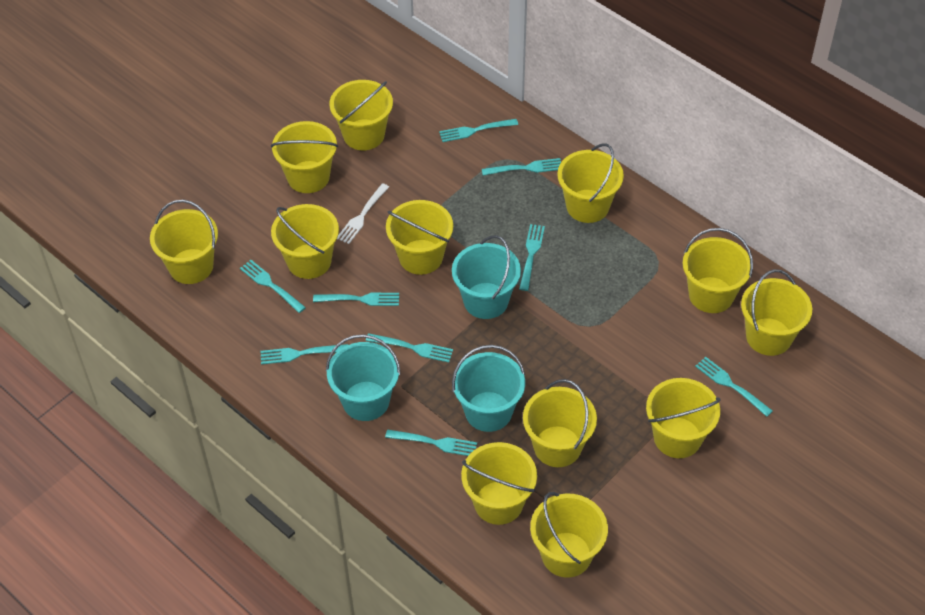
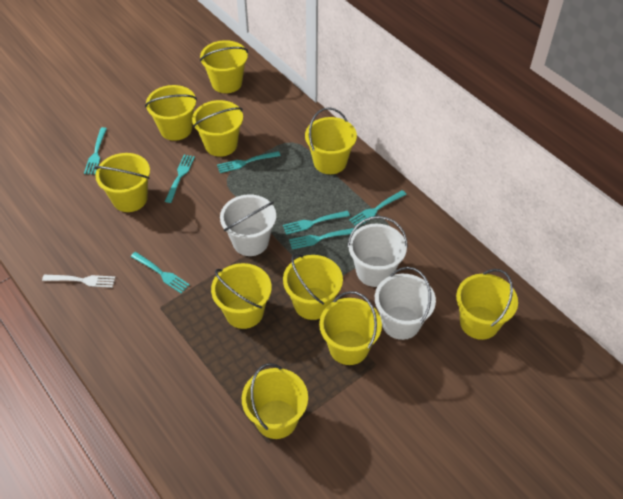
turquoise bucket: 3 -> 0
turquoise fork: 9 -> 7
white bucket: 0 -> 3
yellow bucket: 12 -> 10

